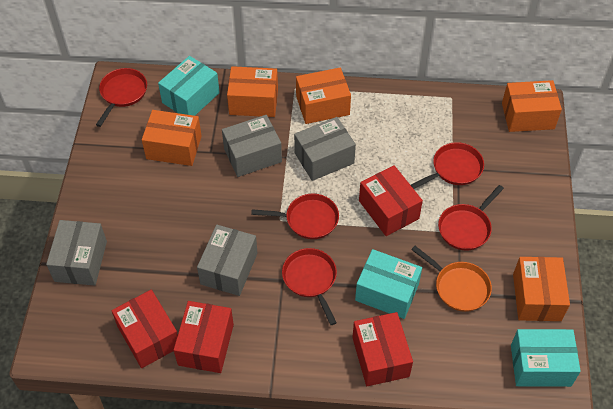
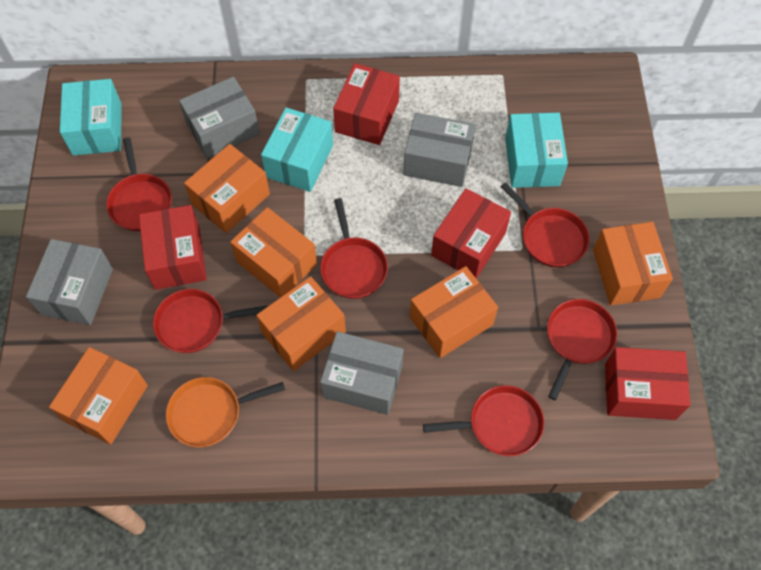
orange box: 5 -> 6
red pan: 5 -> 6

